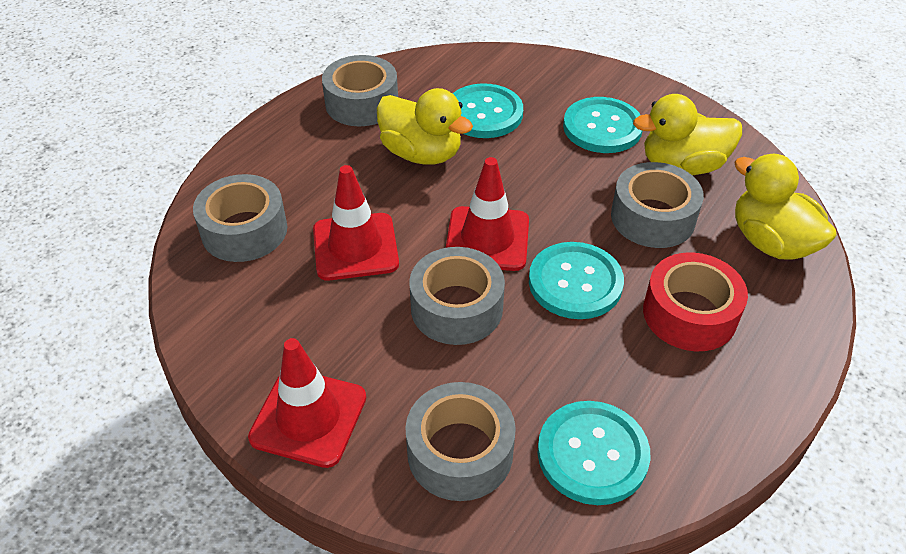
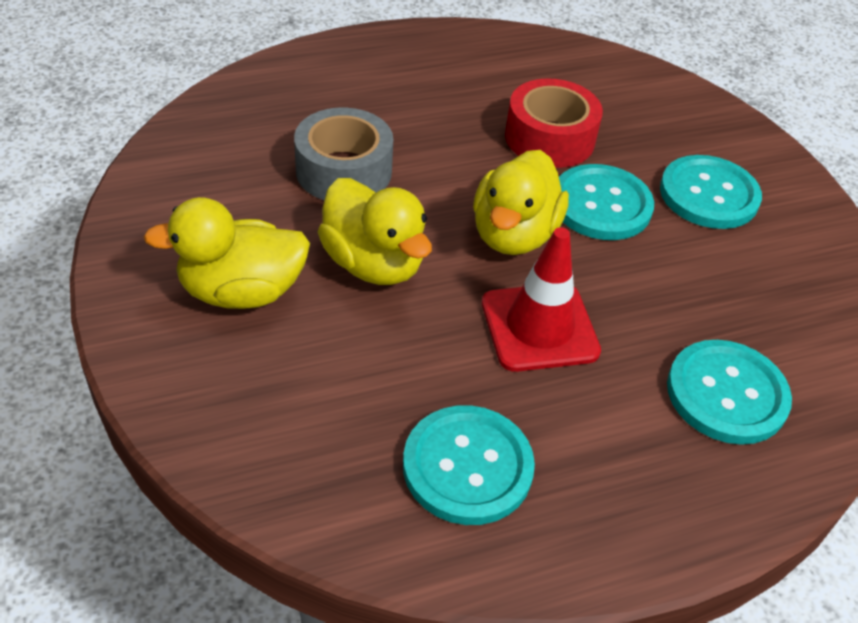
grey tape: 5 -> 1
red traffic cone: 3 -> 1

